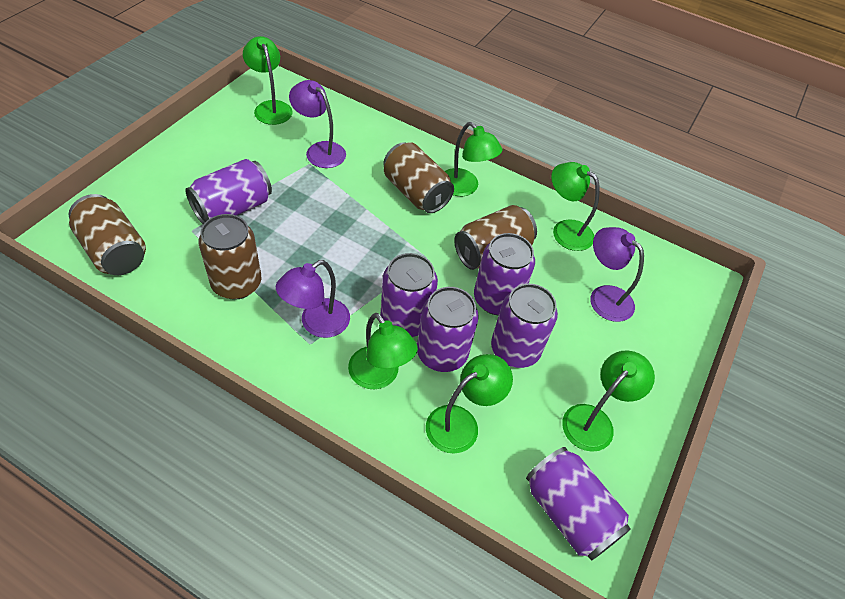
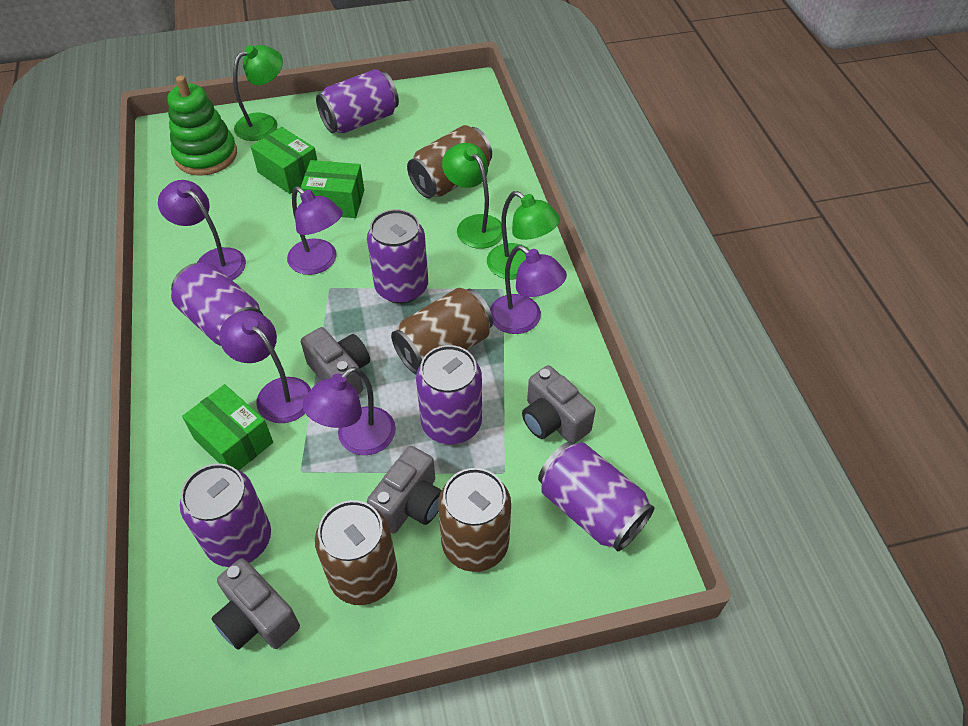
green box: 0 -> 3
green lamp: 6 -> 3
green stacking toy: 0 -> 1
grey camera: 0 -> 4
purple lamp: 3 -> 5

